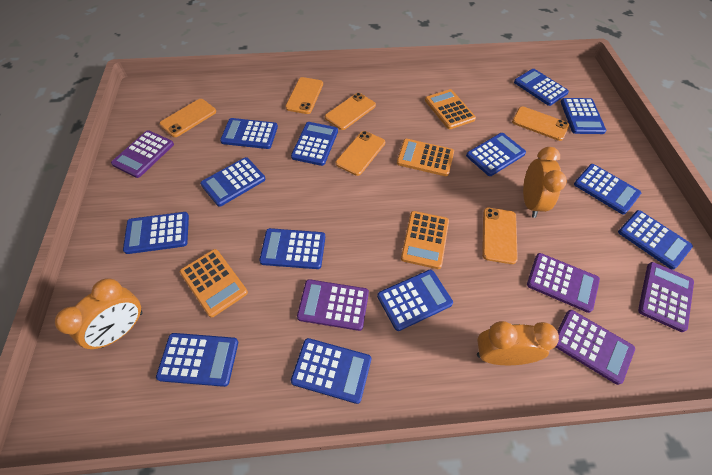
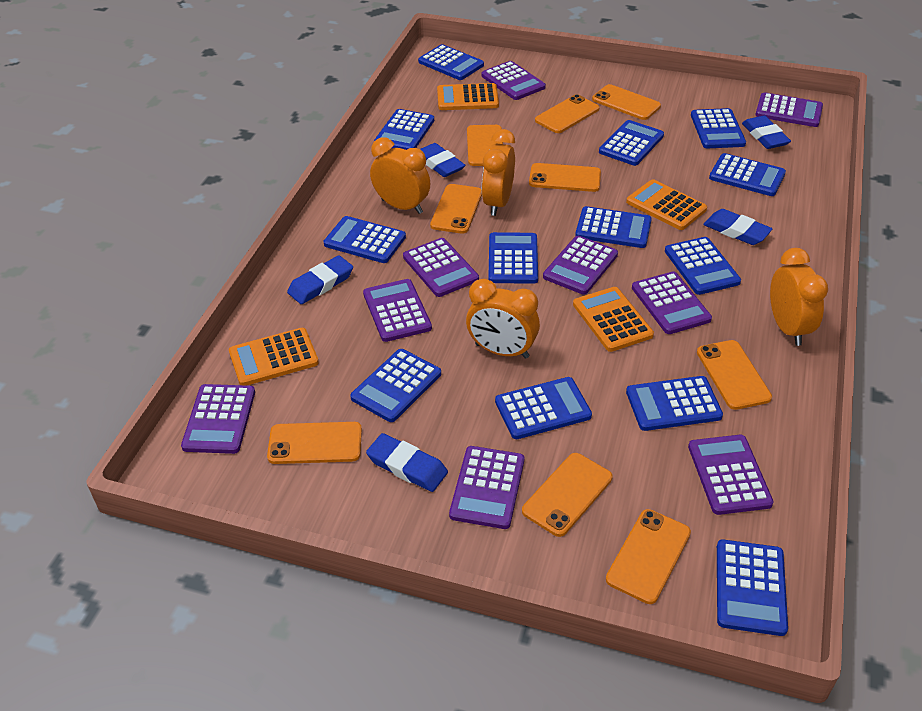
blue eraser: 0 -> 5
orange clock: 3 -> 4
orange phone: 6 -> 9
purple calculator: 5 -> 9

